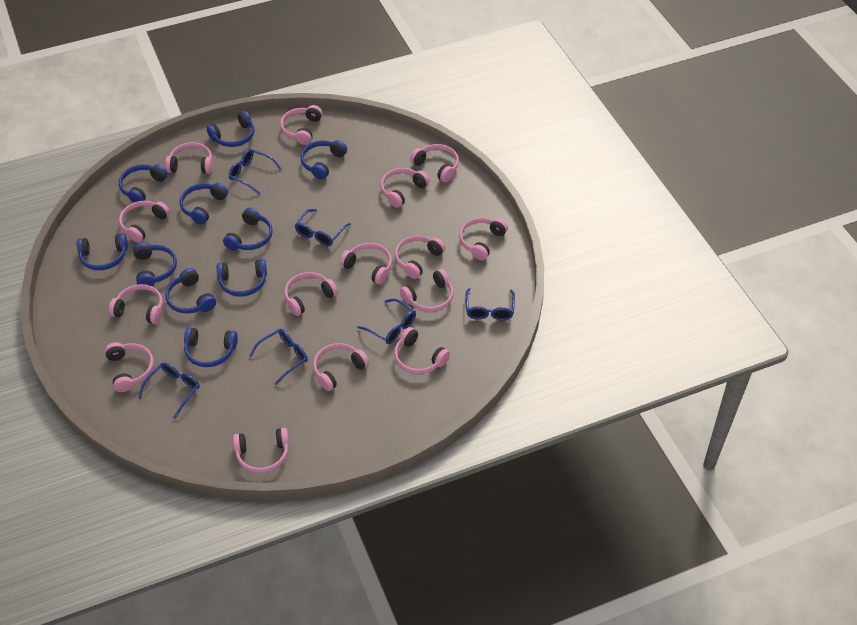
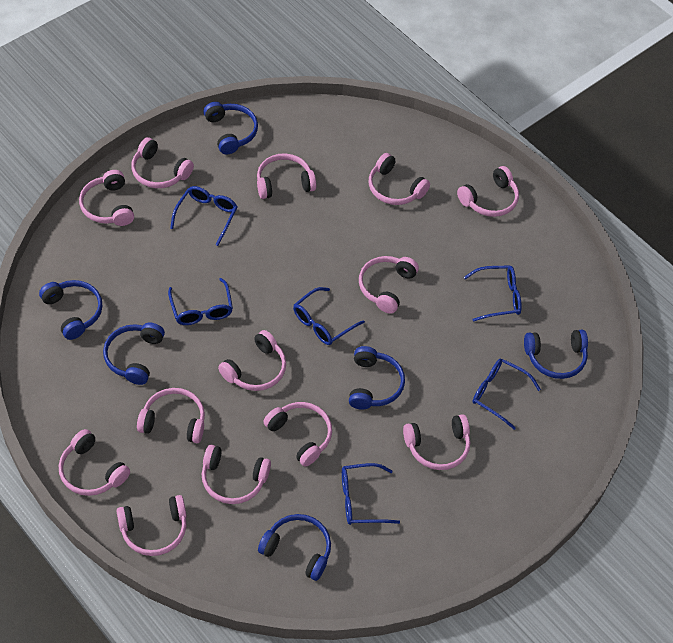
blue headphones: 10 -> 6
pink headphones: 15 -> 13

